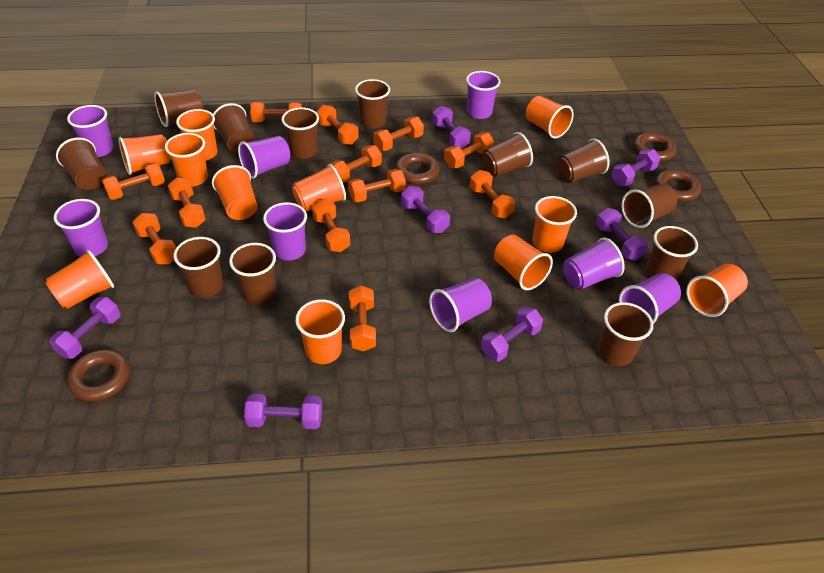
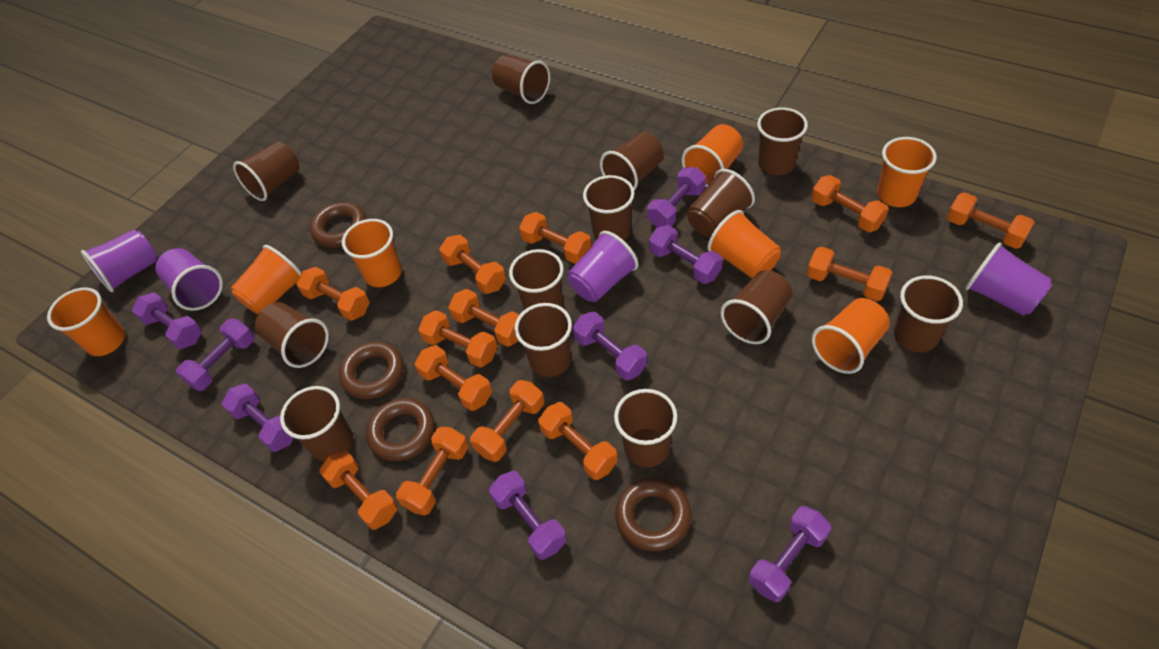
brown cup: 12 -> 13
orange cup: 11 -> 7
orange dumbbell: 12 -> 13
purple cup: 8 -> 4
purple dumbbell: 7 -> 8

